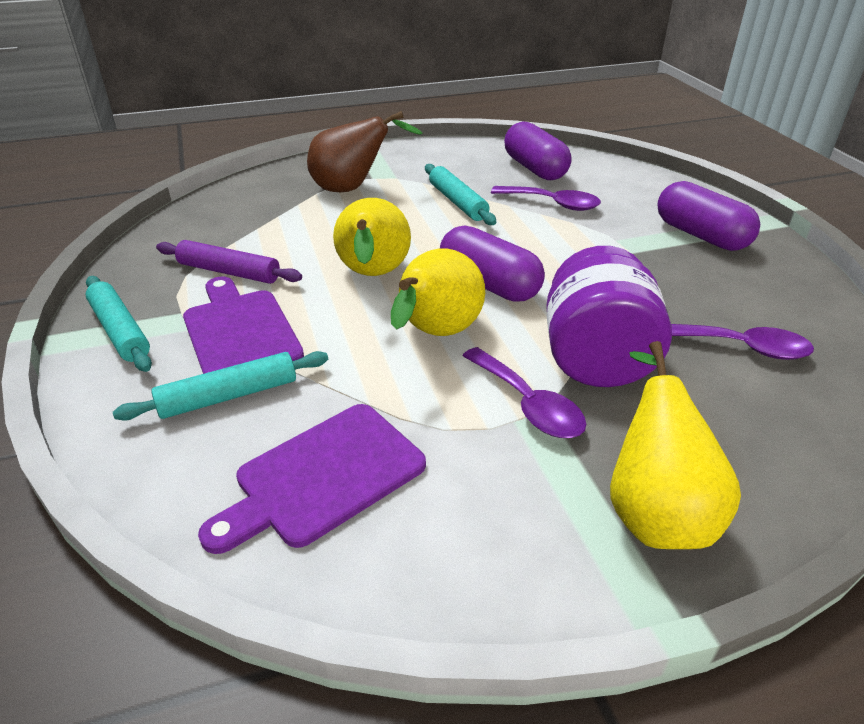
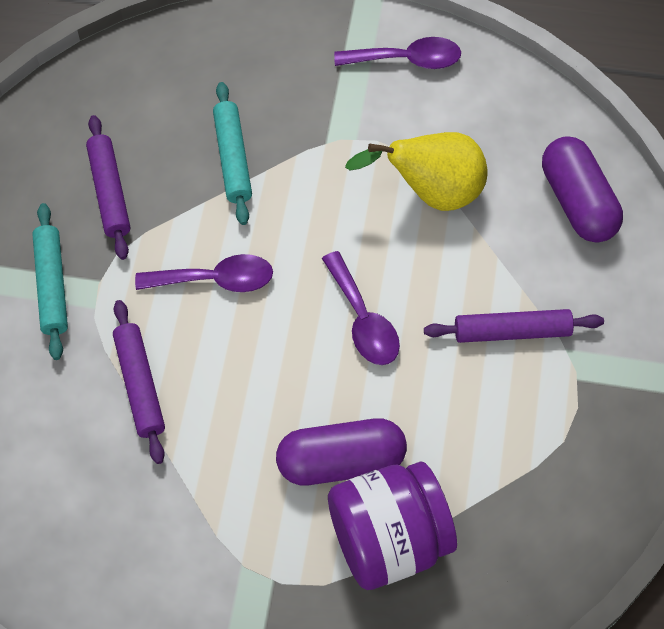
brown pear: 1 -> 0
purple capsule: 3 -> 2
purple cutting board: 2 -> 0
purple rolling pin: 1 -> 3
turquoise rolling pin: 3 -> 2
yellow pear: 3 -> 1

